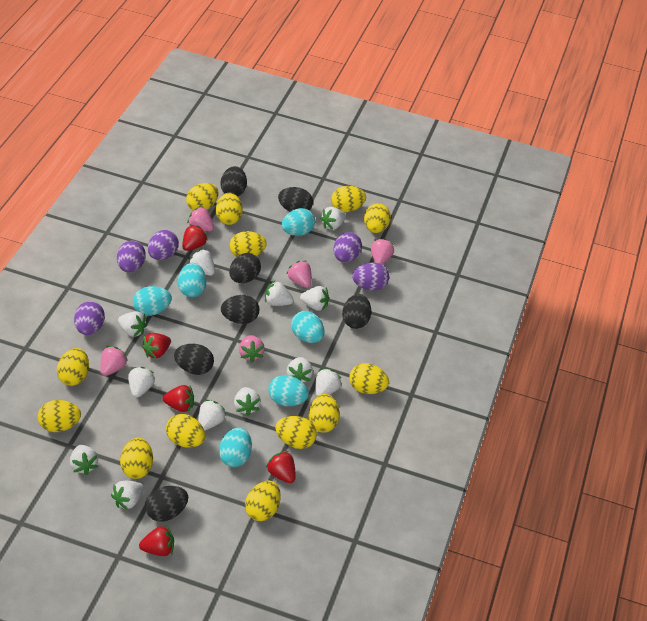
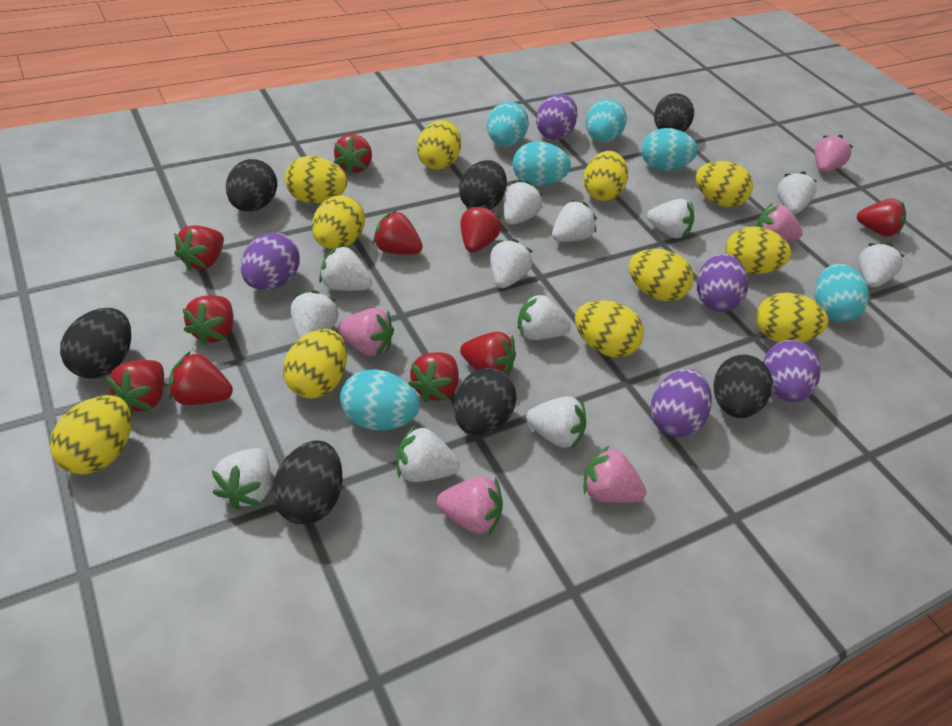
red strawberry: 5 -> 10
yellow egg: 13 -> 11

